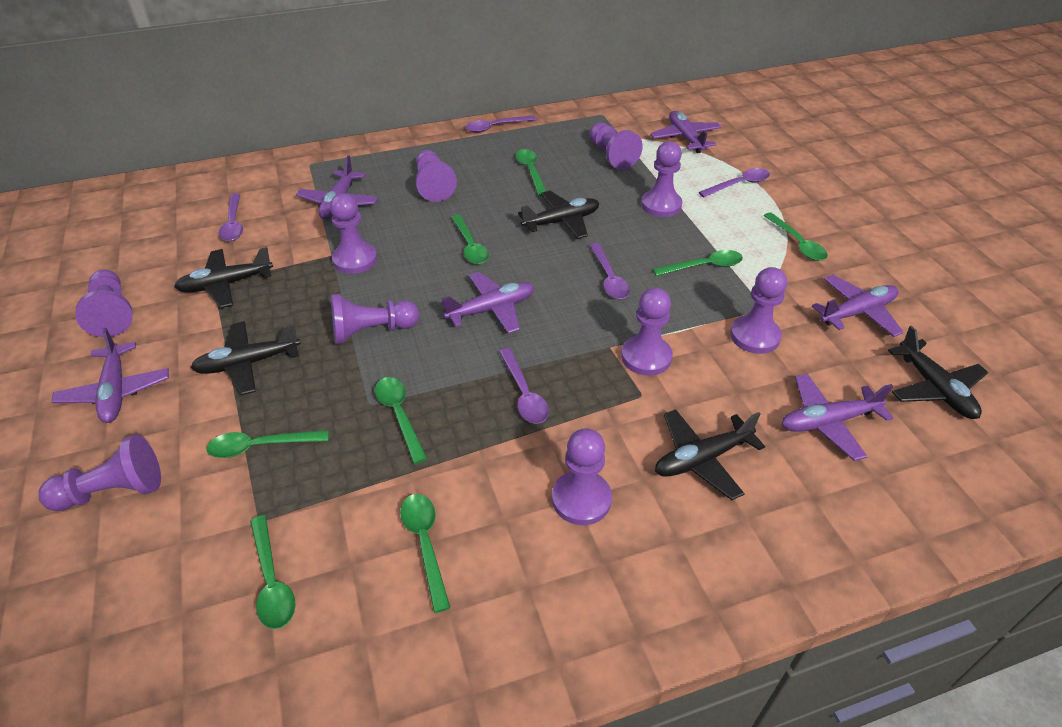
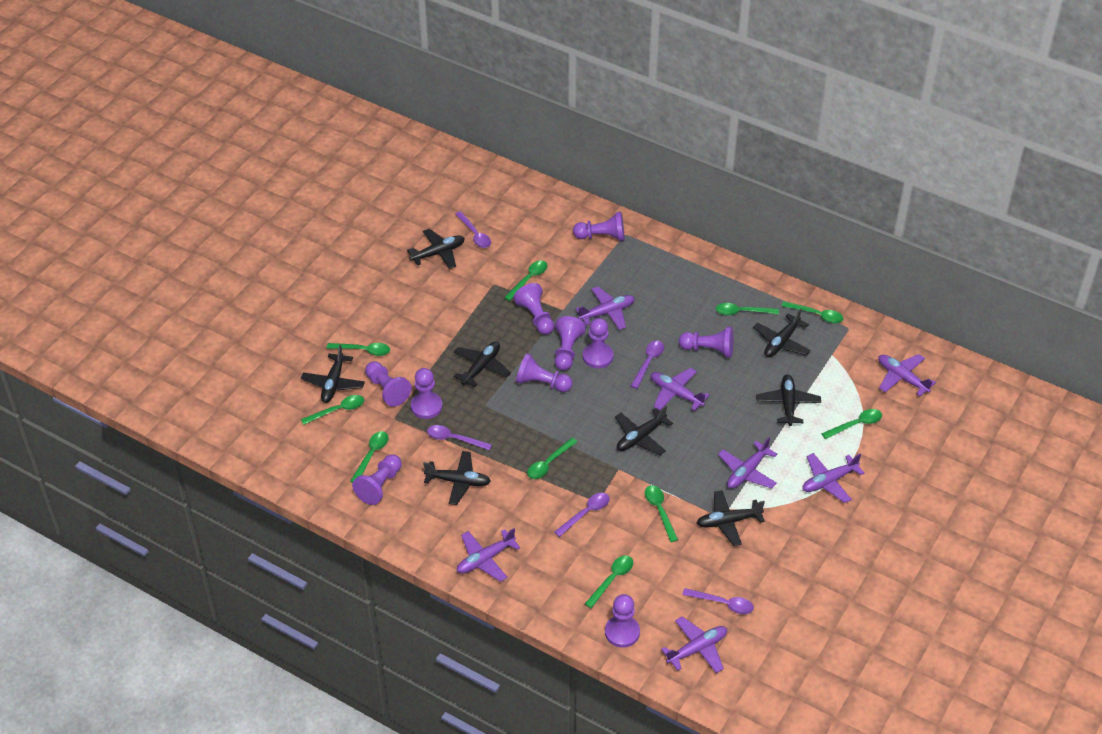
black plane: 5 -> 8
green spoon: 8 -> 10
purple plane: 6 -> 7

